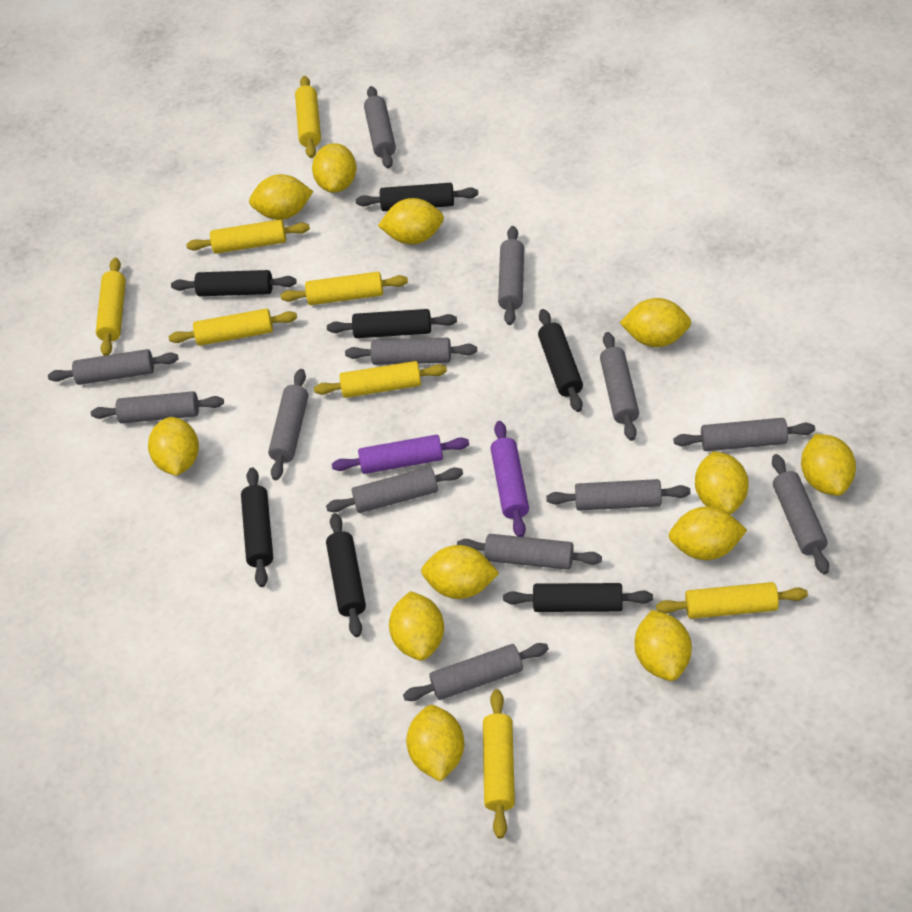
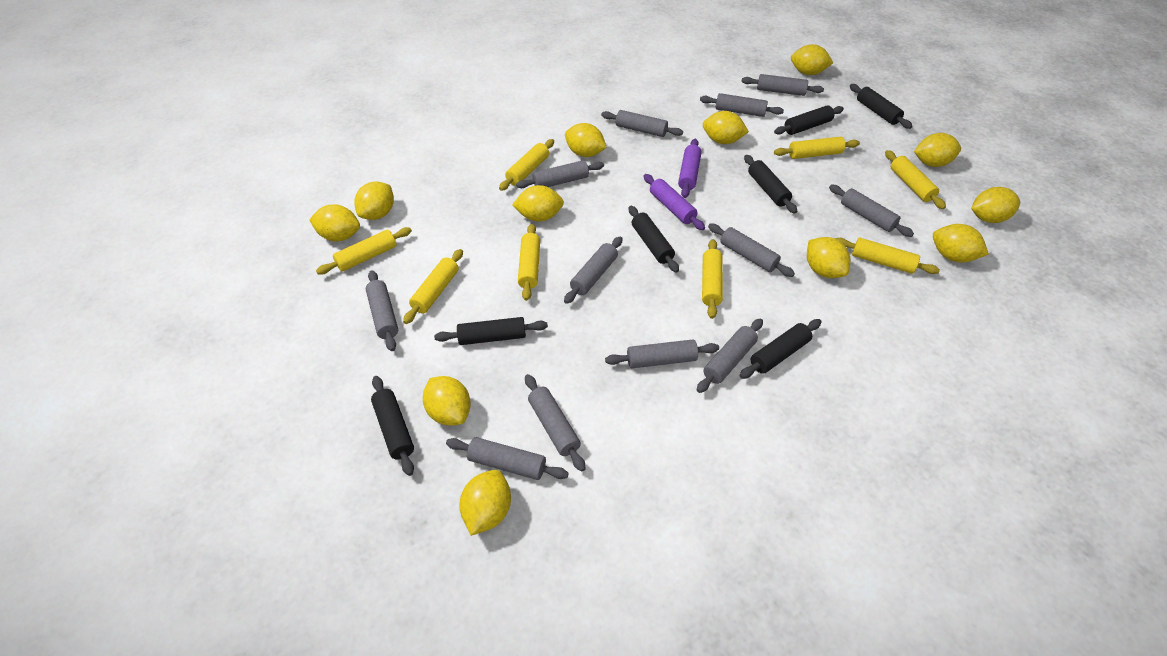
grey rolling pin: 13 -> 12

